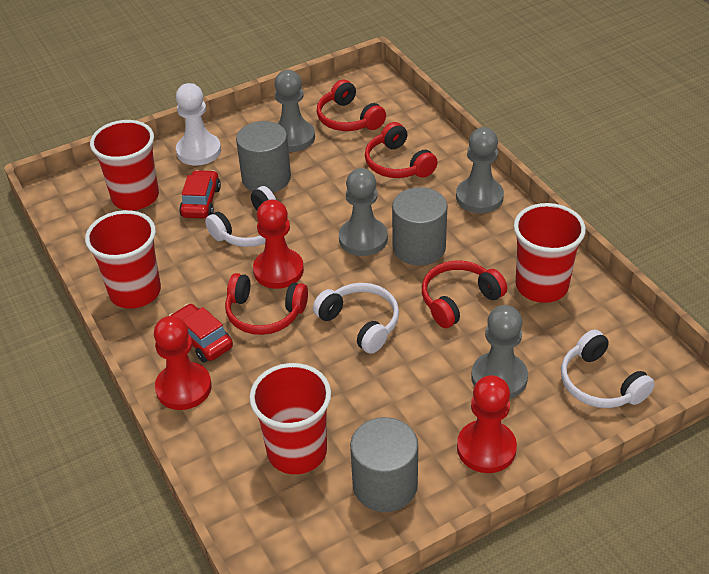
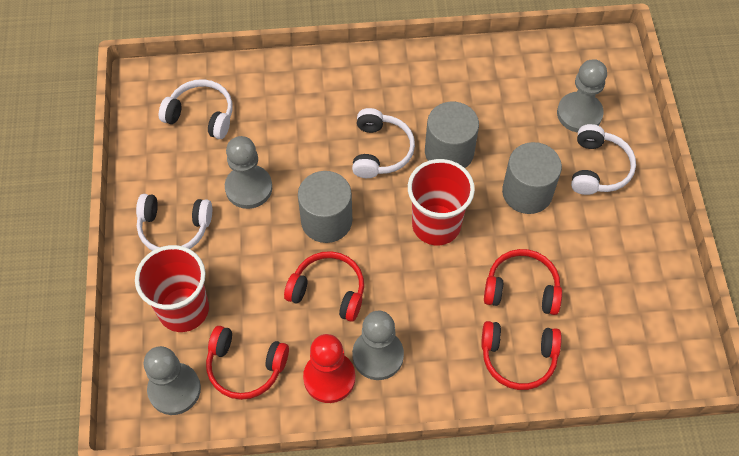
red car: 2 -> 0
red cup: 4 -> 2
red pawn: 3 -> 1
white headphones: 3 -> 4
white pawn: 1 -> 0

